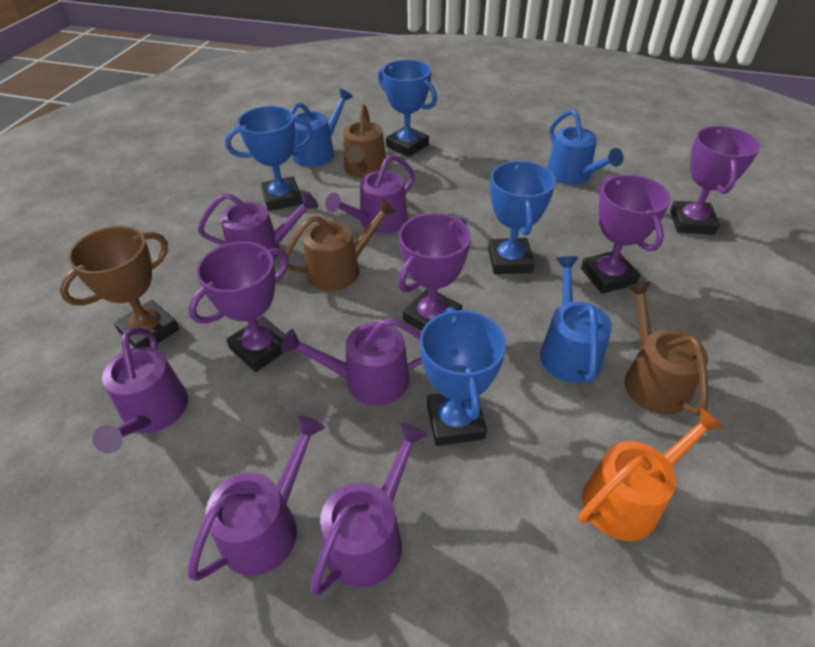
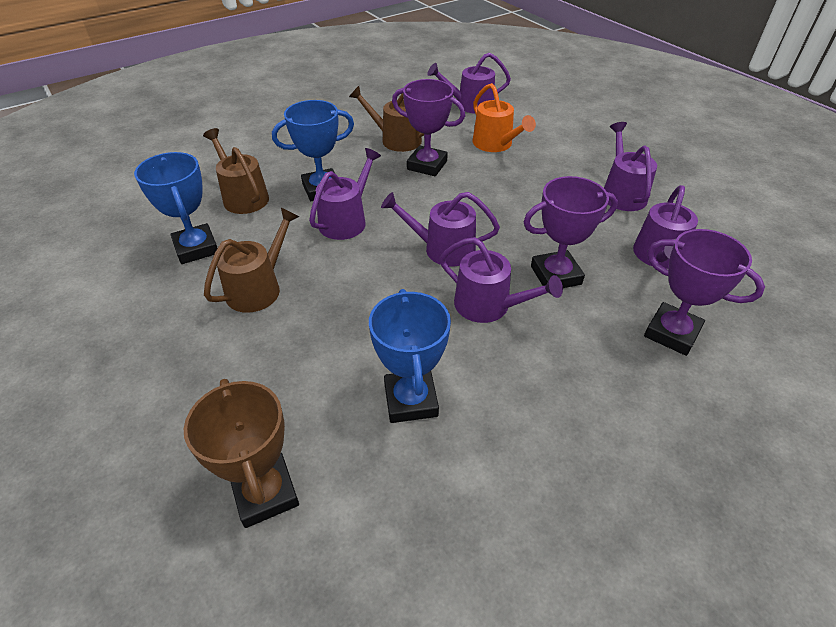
blue trophy: 4 -> 3
blue watering can: 3 -> 0
purple trophy: 4 -> 3

